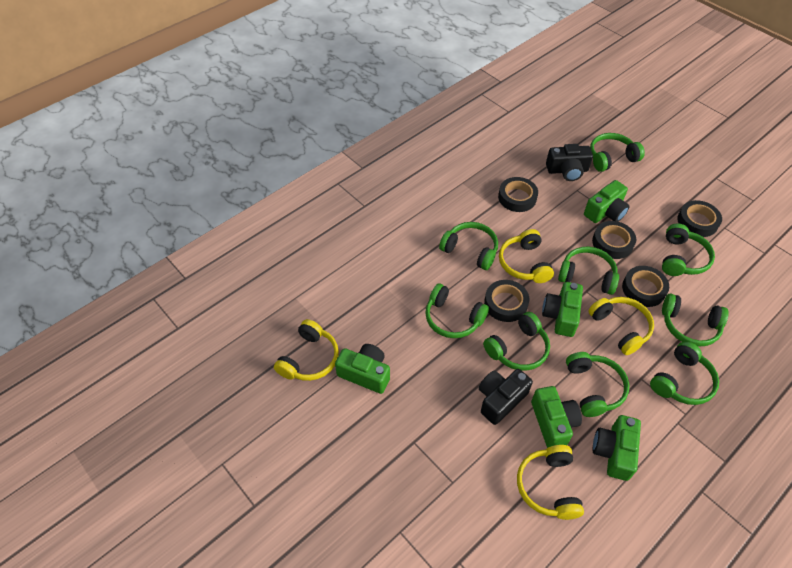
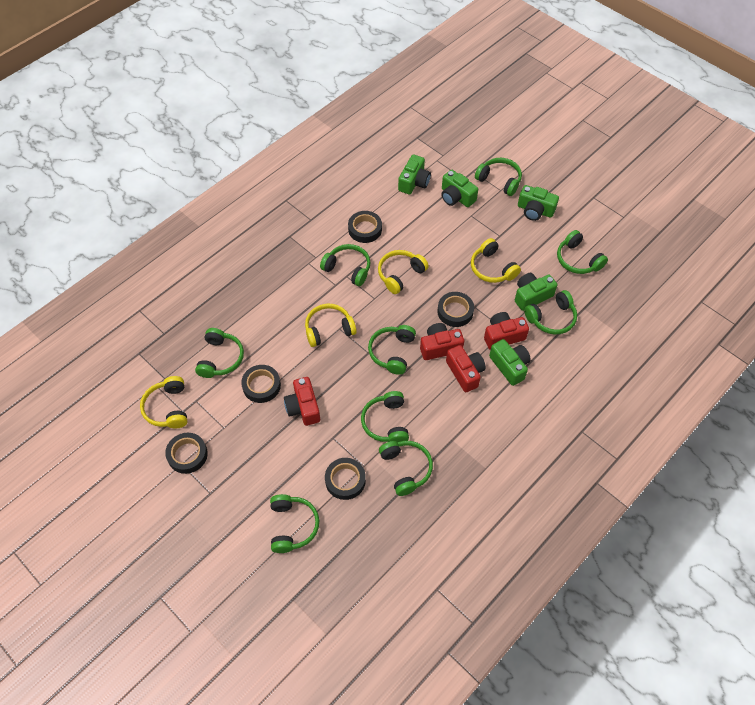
black camera: 2 -> 0
red camera: 0 -> 4

